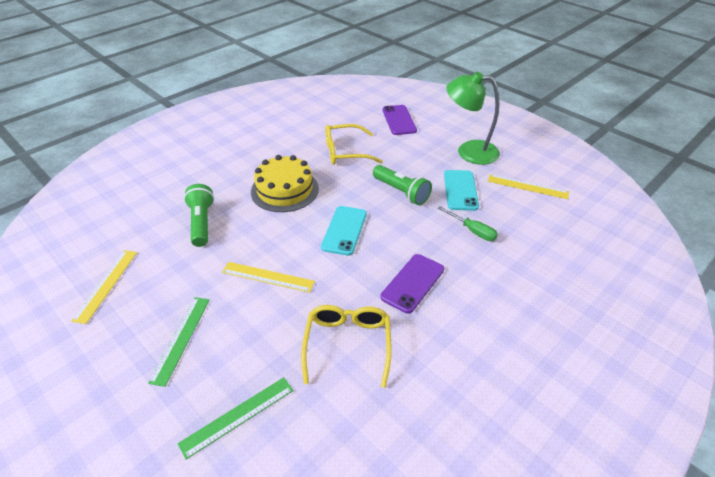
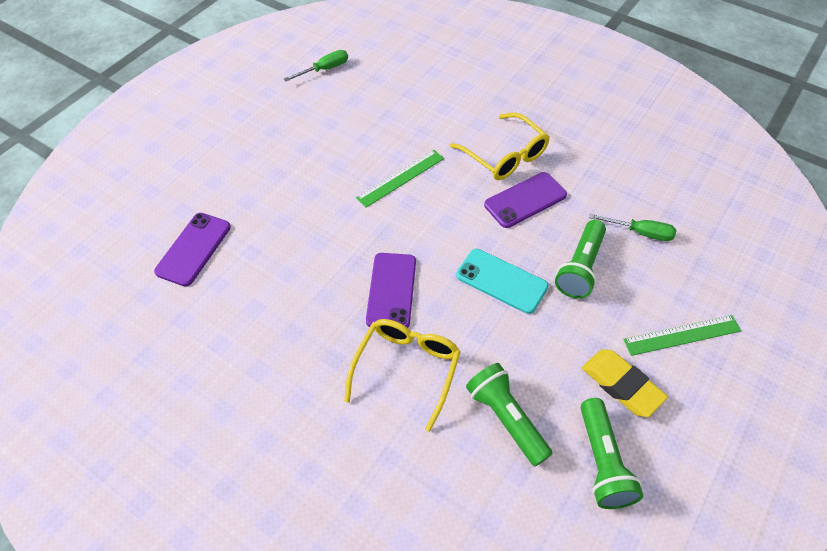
green flashlight: 2 -> 3
green lamp: 1 -> 0
green screwdriver: 1 -> 2
purple phone: 2 -> 3
turquoise phone: 2 -> 1
yellow cake: 1 -> 0
yellow eraser: 0 -> 1
yellow ruler: 3 -> 0

